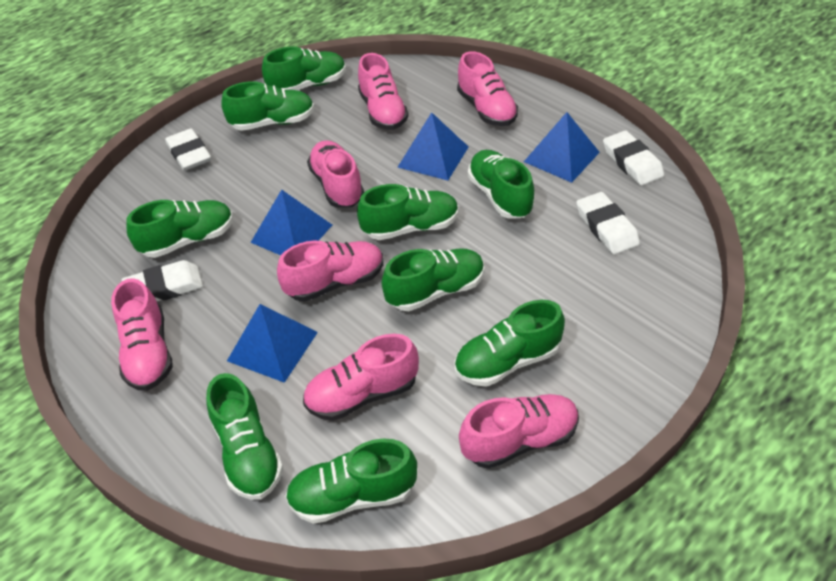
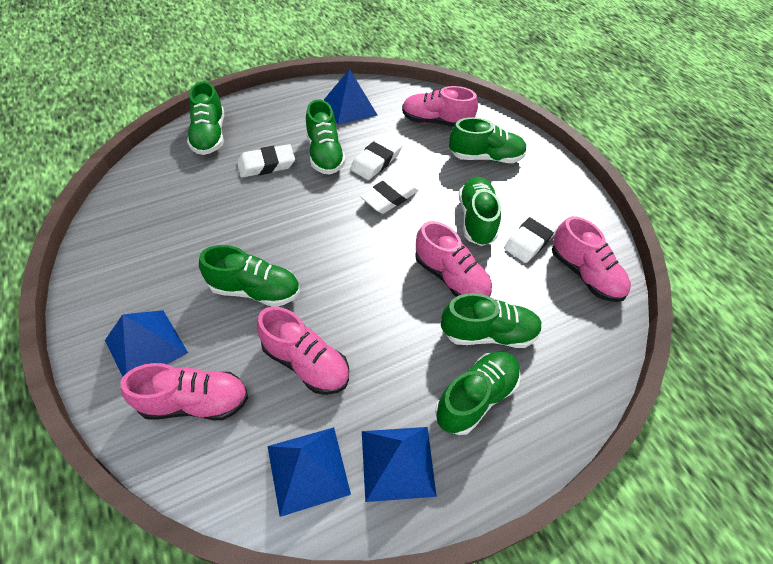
green shoe: 9 -> 7
pink shoe: 7 -> 5

